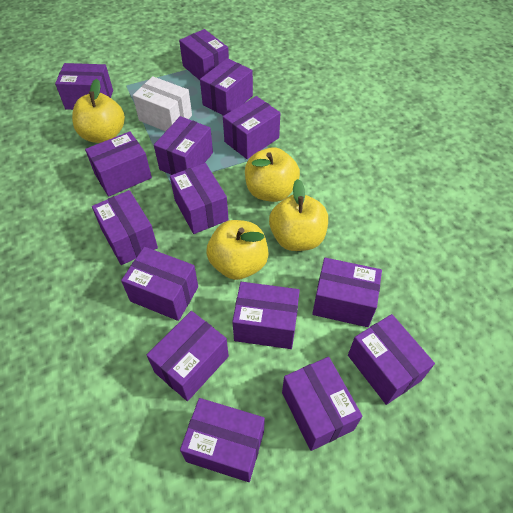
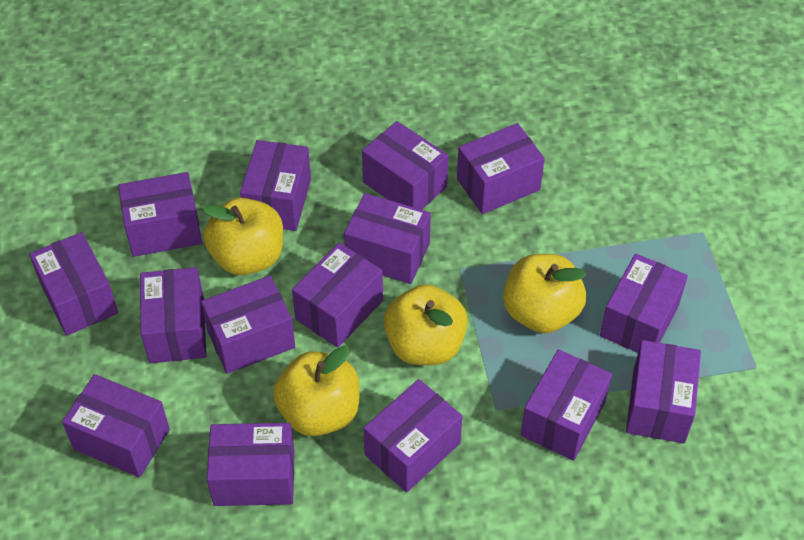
white box: 1 -> 0

